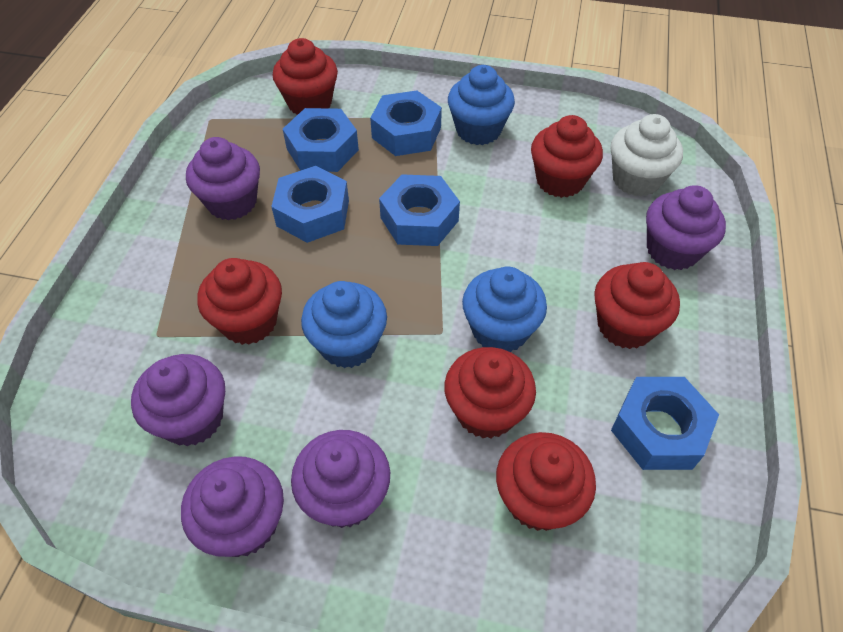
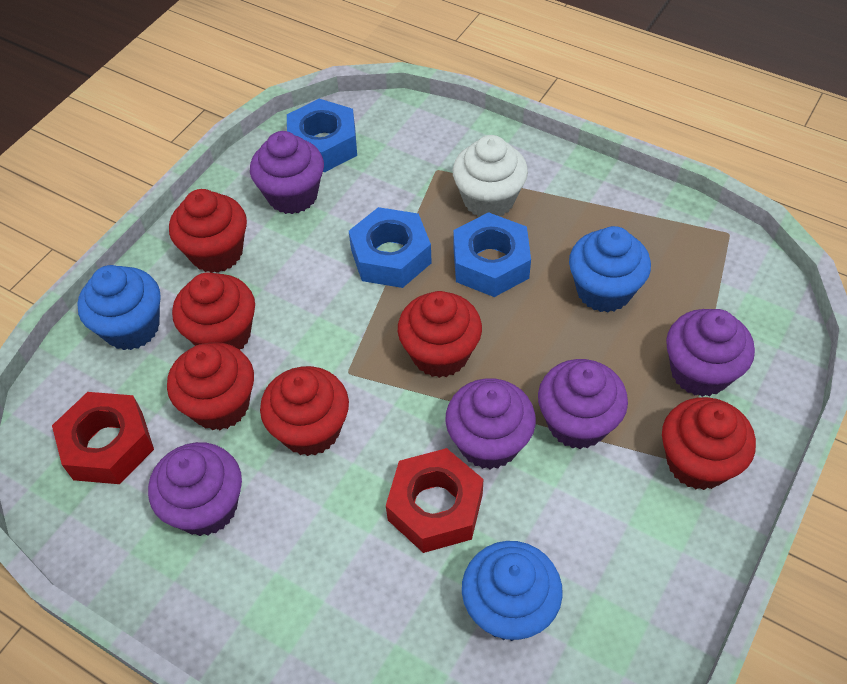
blue nut: 5 -> 3
red nut: 0 -> 2

